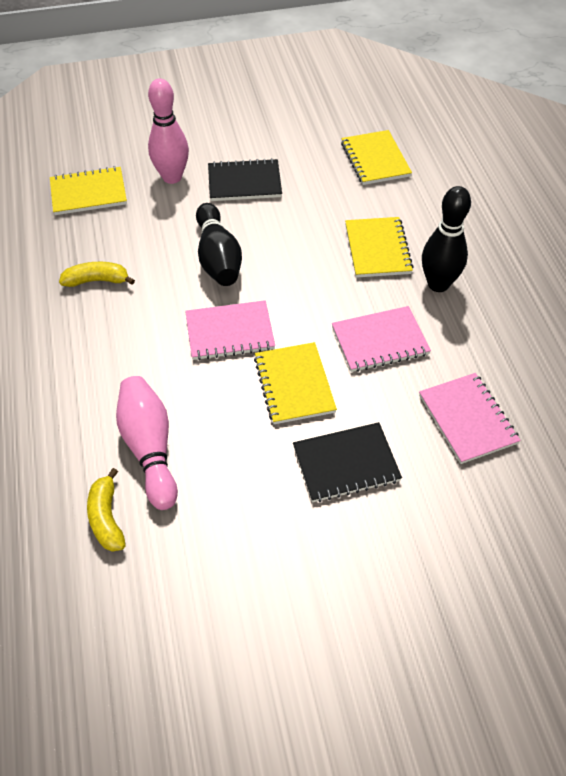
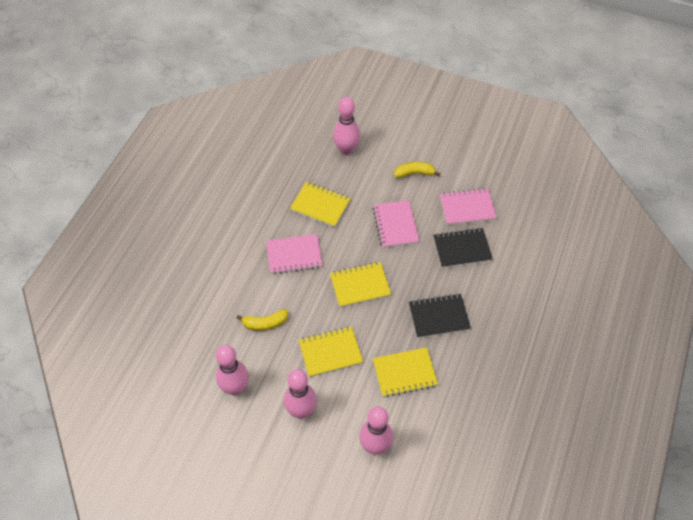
black bowling pin: 2 -> 0
pink bowling pin: 2 -> 4

